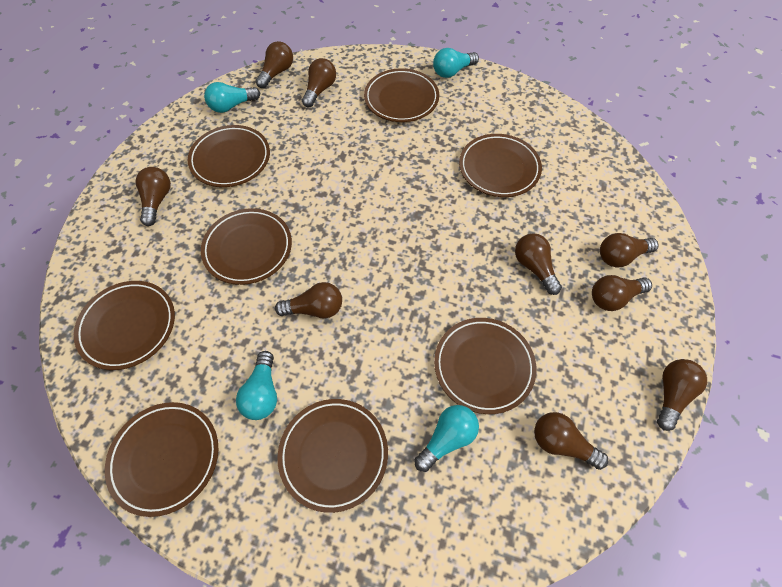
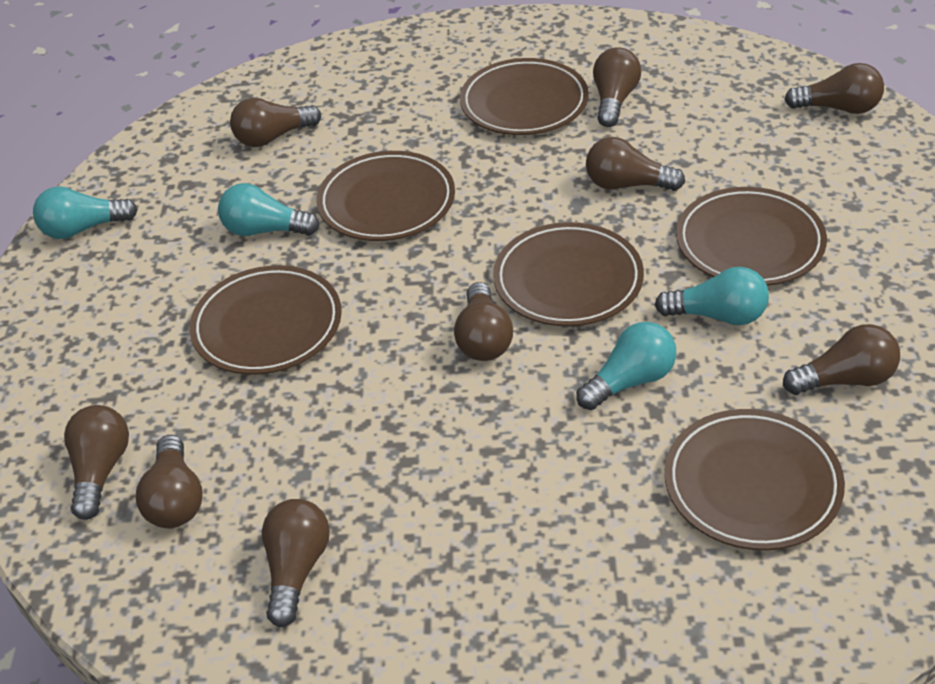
brown plate: 8 -> 6

